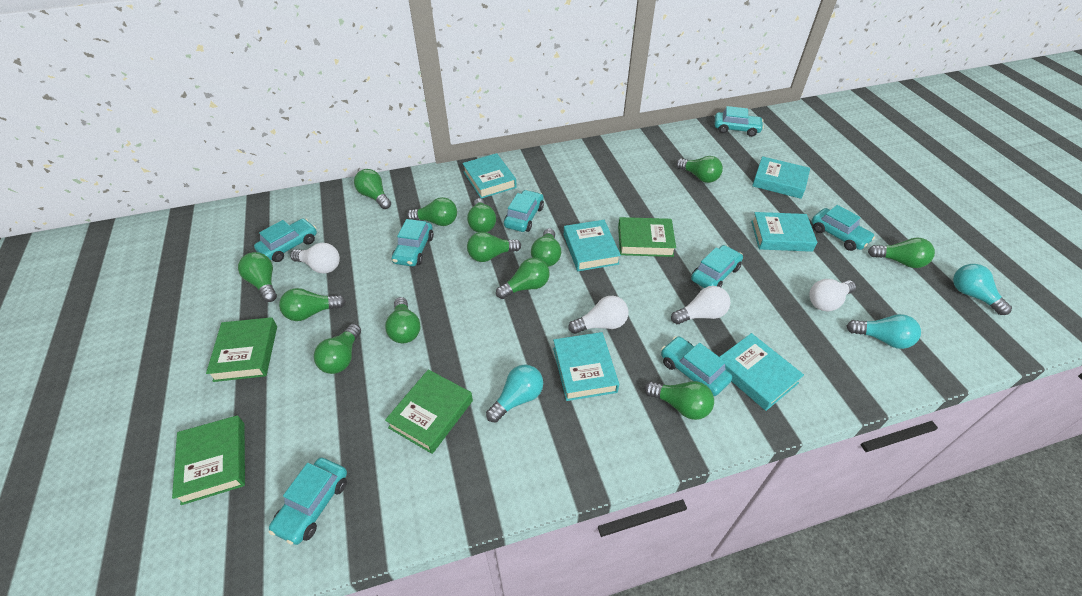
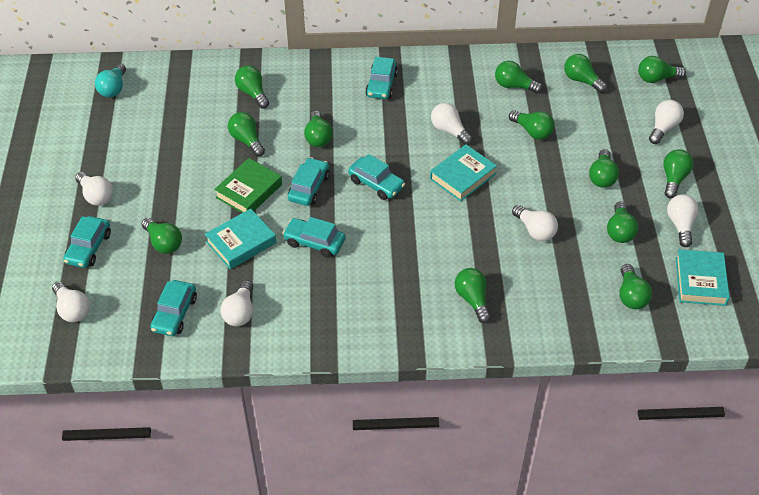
green book: 4 -> 1
turquoise book: 6 -> 3
turquoise car: 8 -> 6
turquoise light bulb: 3 -> 1
white light bulb: 4 -> 7

